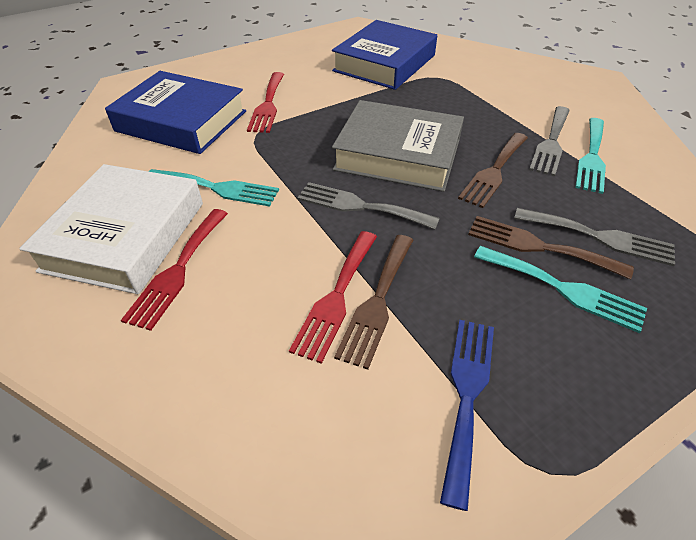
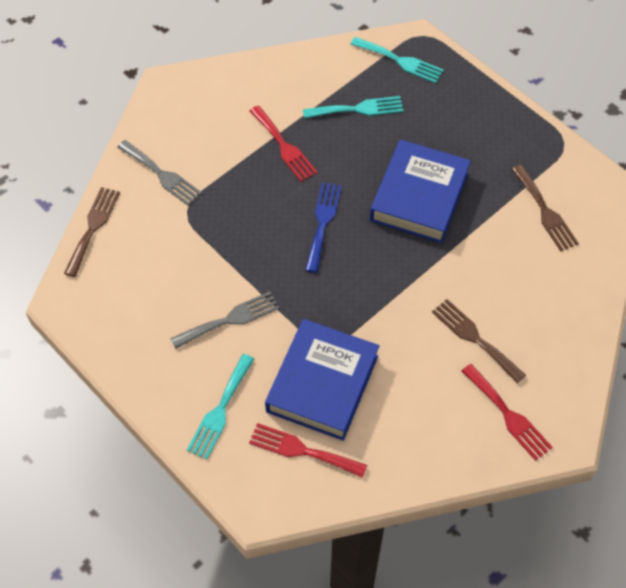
grey book: 1 -> 0
grey fork: 3 -> 2
white book: 1 -> 0

